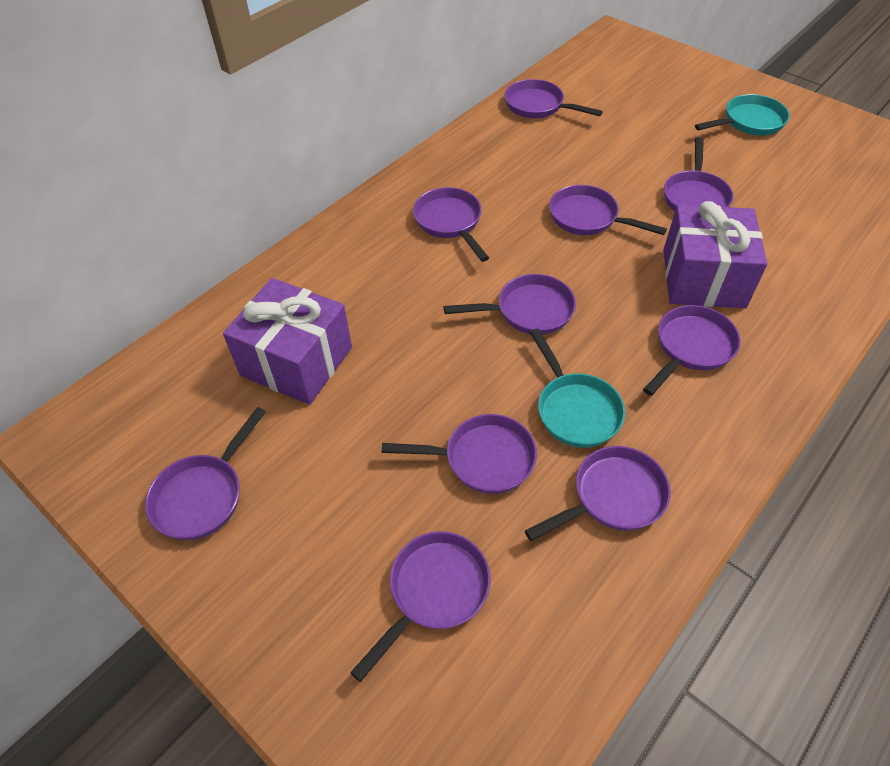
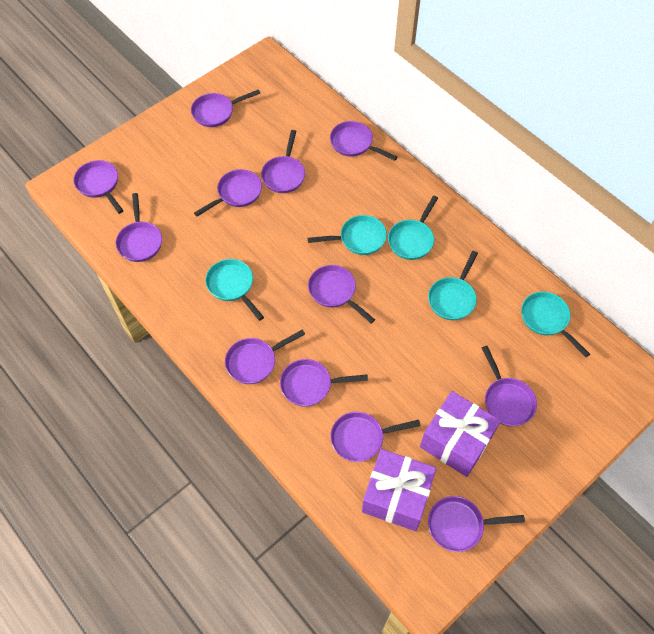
purple pan: 10 -> 12
turquoise pan: 2 -> 5

